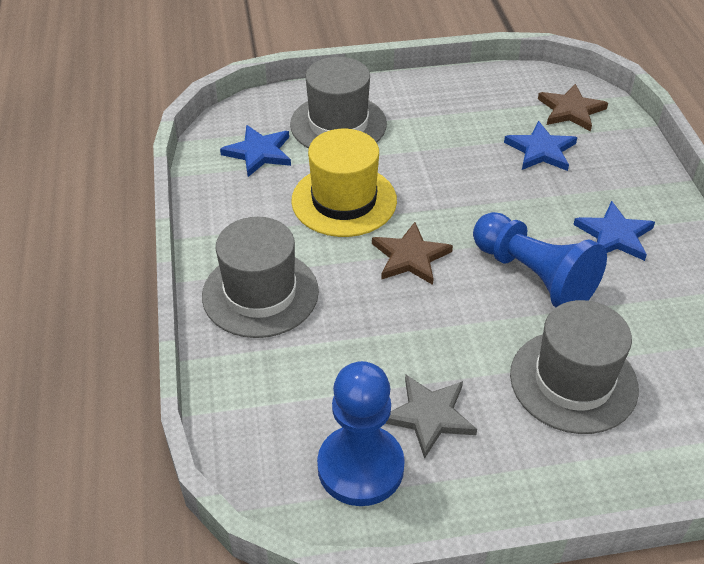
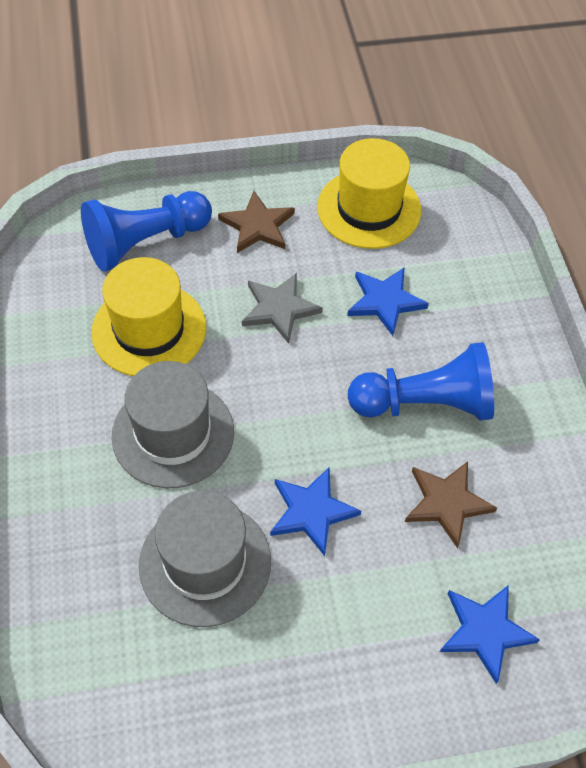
grey hat: 3 -> 2
yellow hat: 1 -> 2

